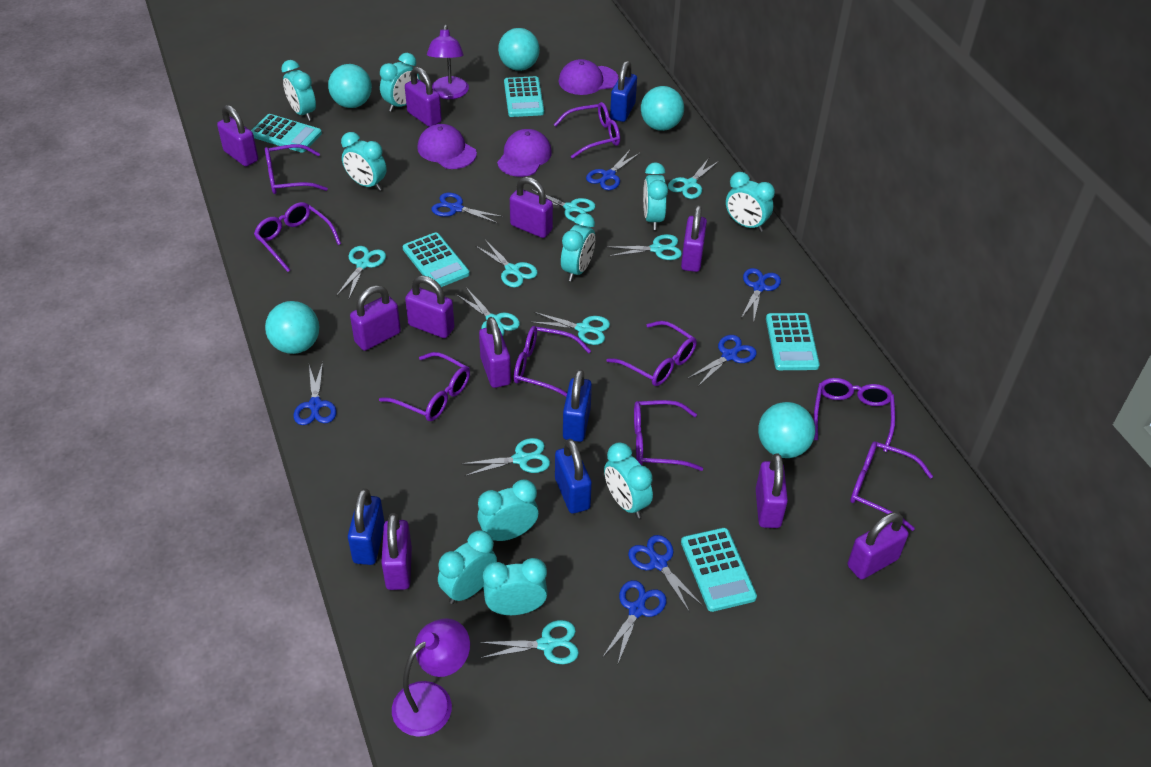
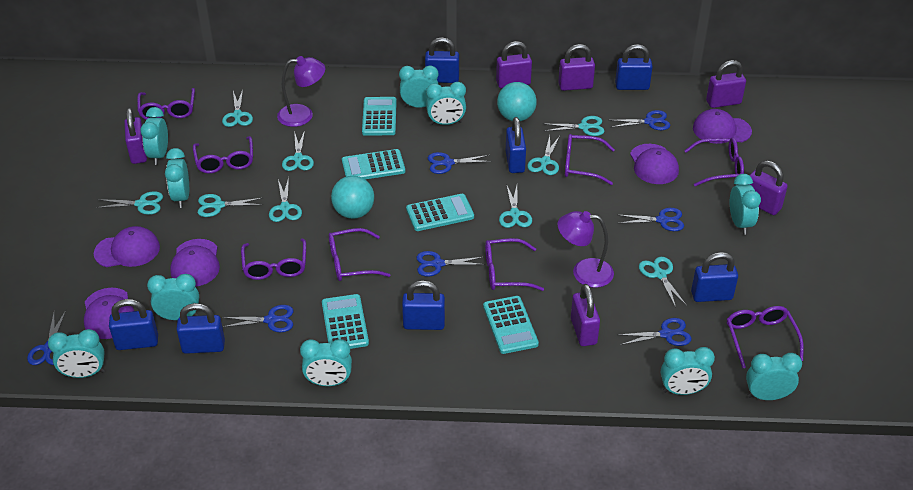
blue padlock: 4 -> 7
purple cap: 3 -> 5
purple glasses: 9 -> 8
purple padlock: 10 -> 6
turquoise ball: 5 -> 2

